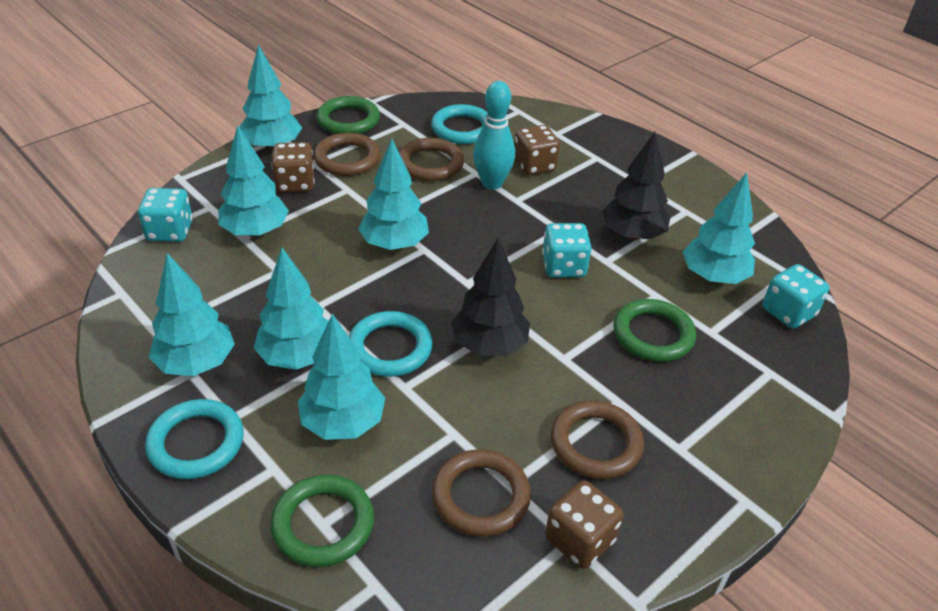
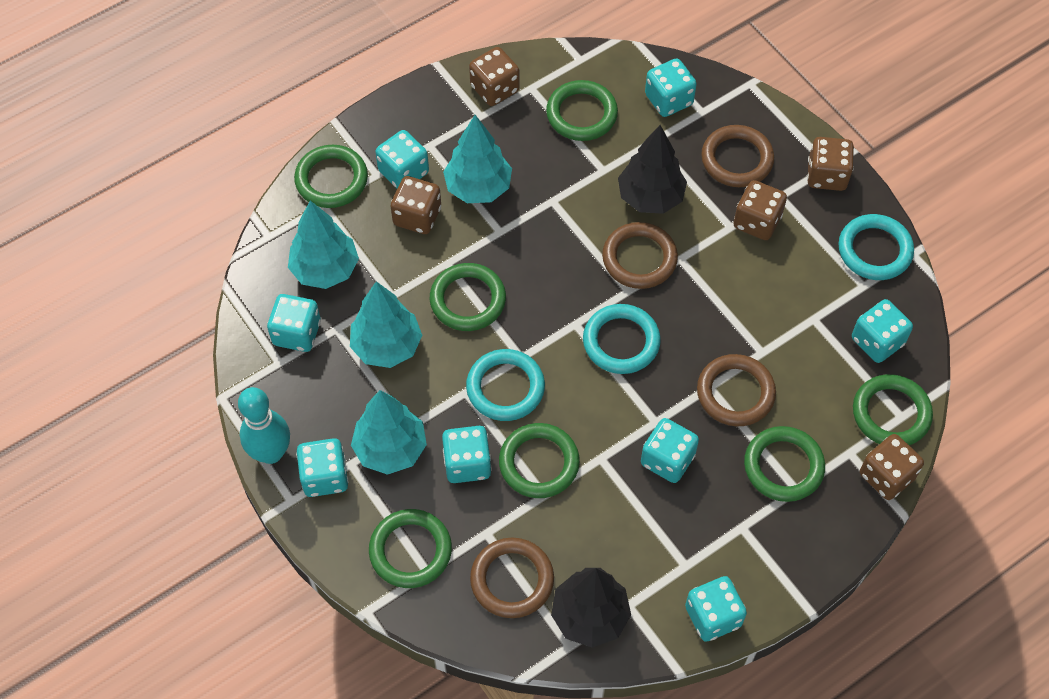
brown dice: 3 -> 5
green ring: 3 -> 7
turquoise dice: 3 -> 8
turquoise tree: 7 -> 4

